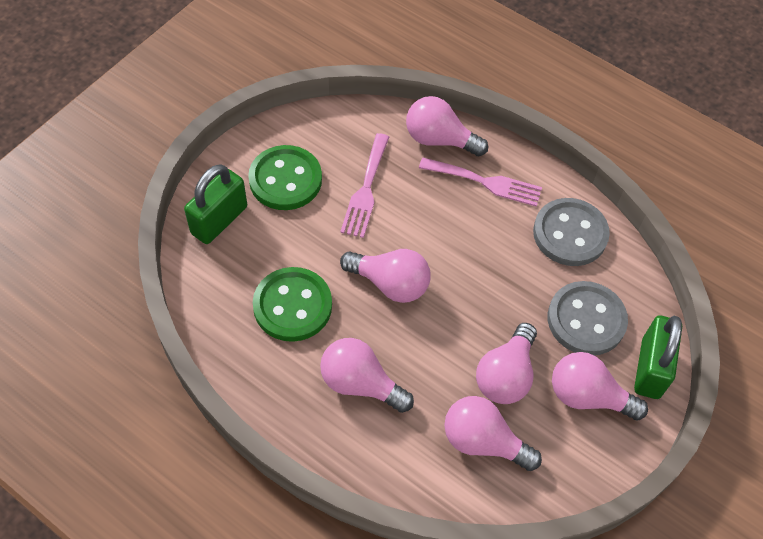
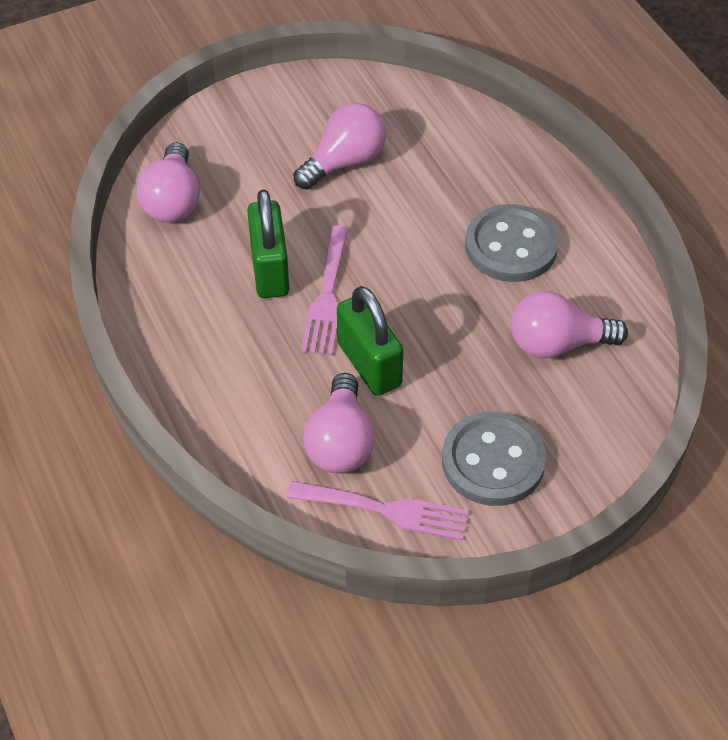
green button: 2 -> 0
pink light bulb: 6 -> 4

